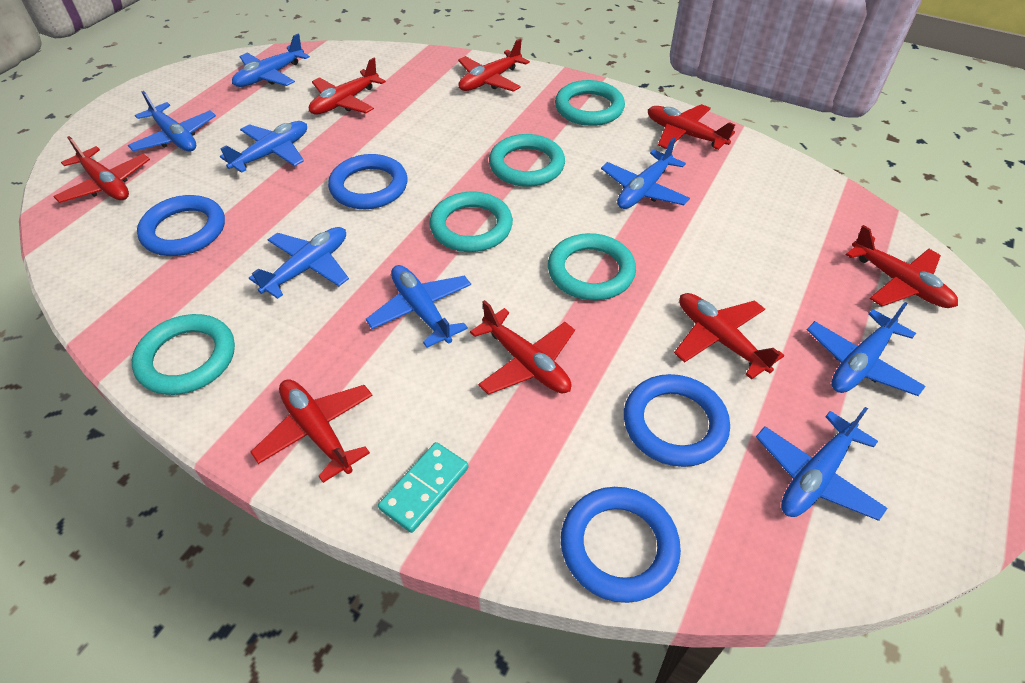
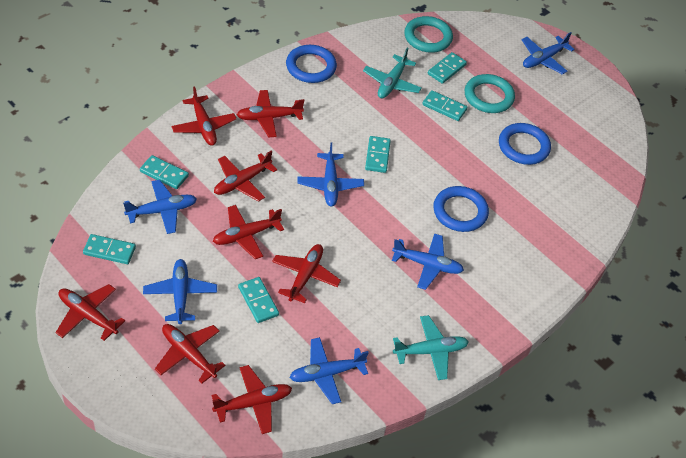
blue plane: 8 -> 6
blue ring: 4 -> 3
turquoise domino: 1 -> 6
turquoise plane: 0 -> 2
turquoise ring: 5 -> 2

